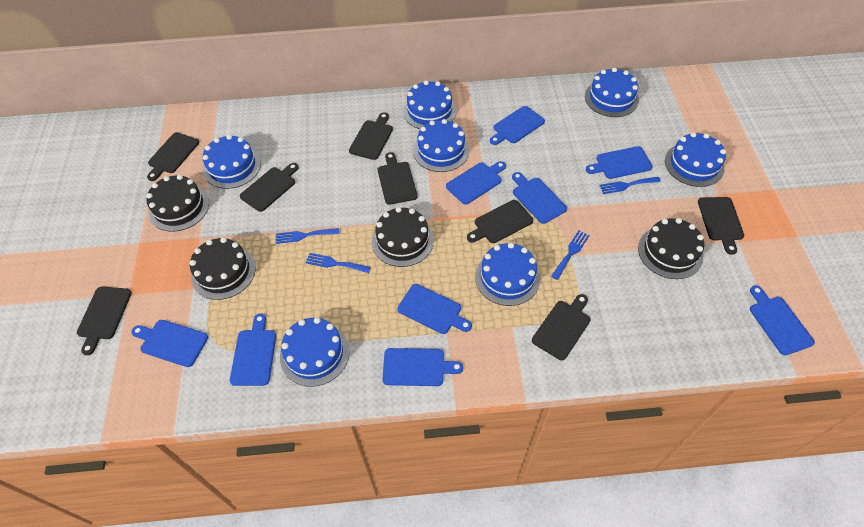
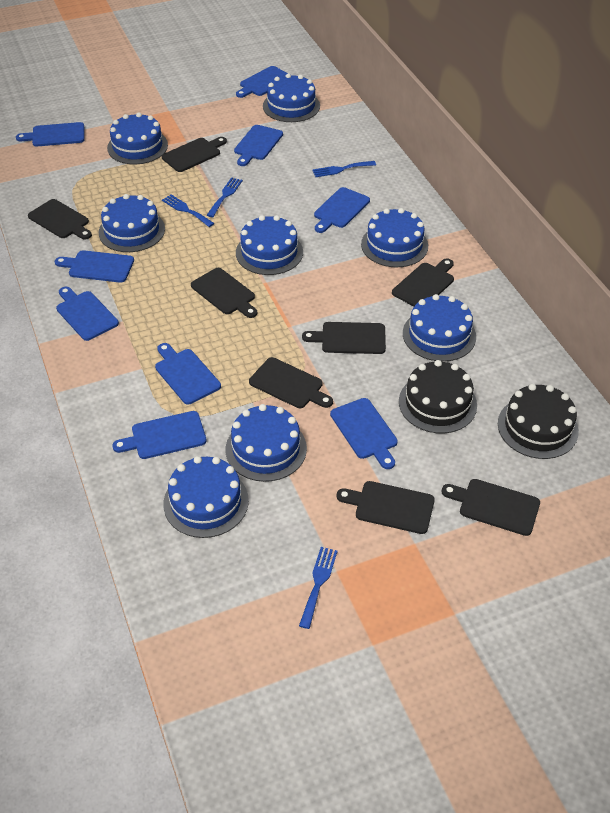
black cake: 4 -> 2
blue cake: 7 -> 8

